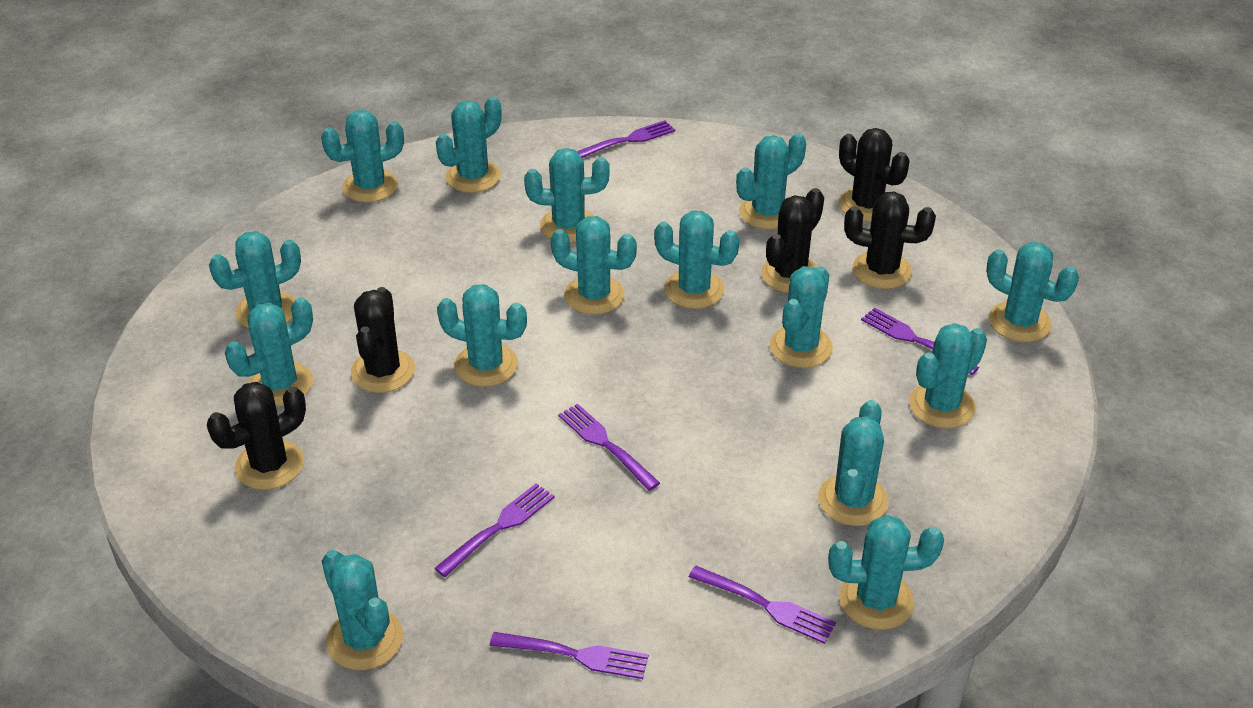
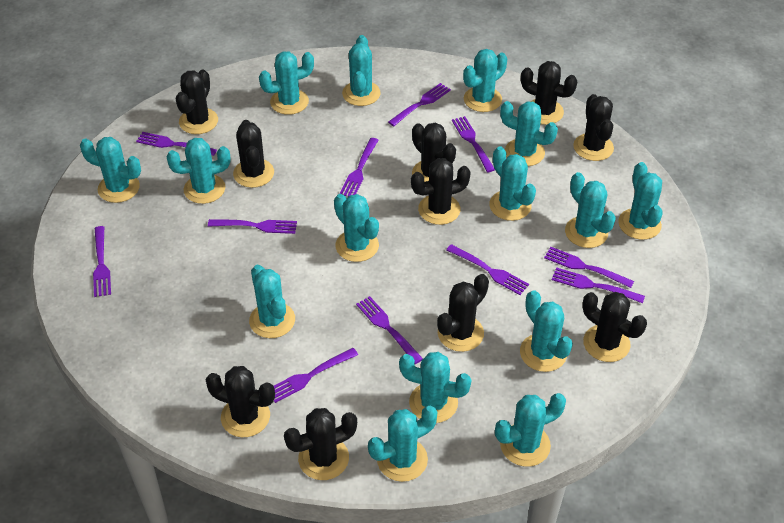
black cactus: 5 -> 10
purple fork: 6 -> 11

